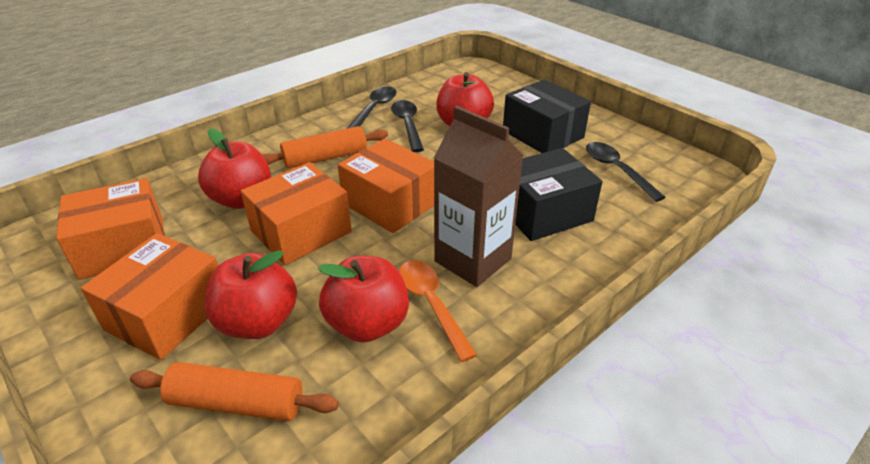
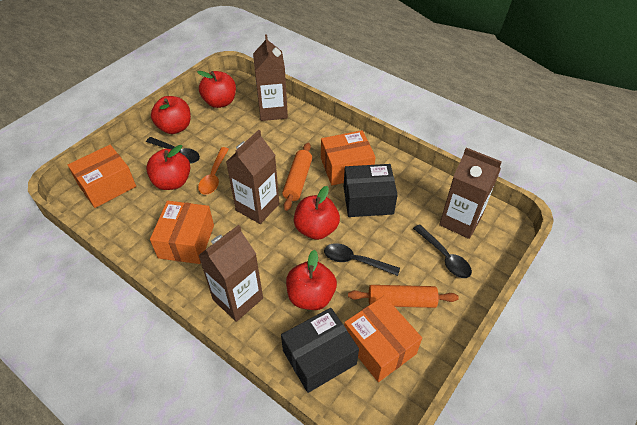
brown carton: 1 -> 4
red apple: 4 -> 5

